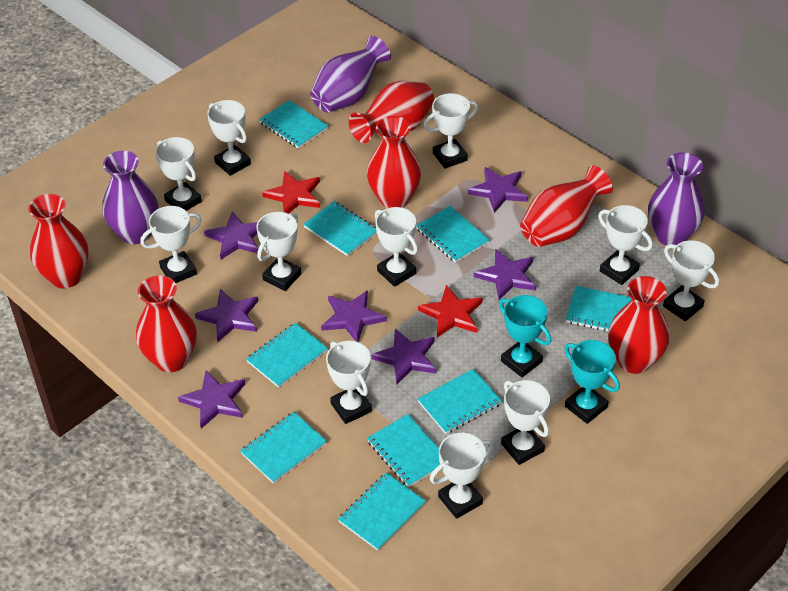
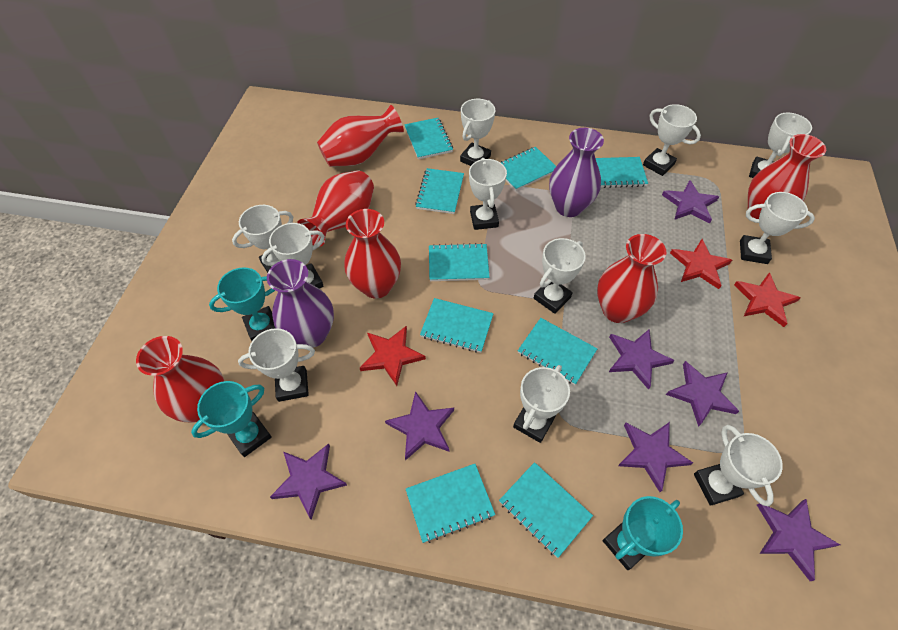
purple vase: 3 -> 2
red star: 2 -> 3
turquoise trophy: 2 -> 3

